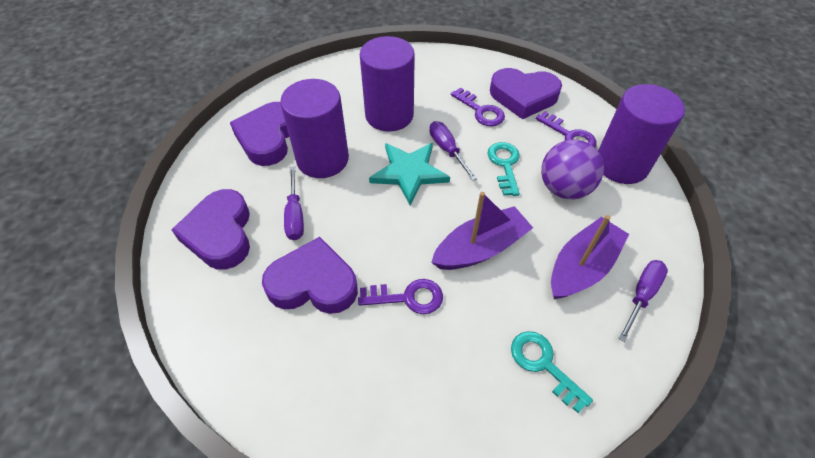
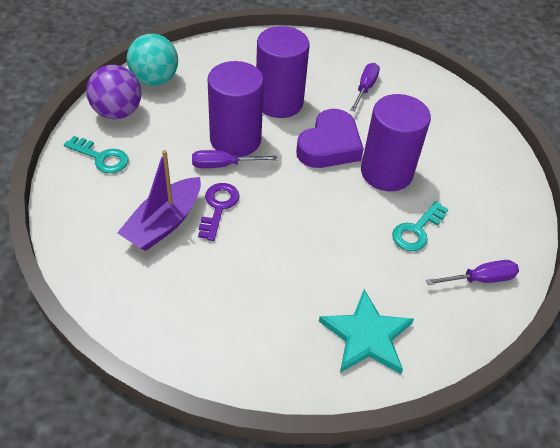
purple boat: 2 -> 1
purple heart: 4 -> 1
purple key: 3 -> 1
turquoise ball: 0 -> 1

